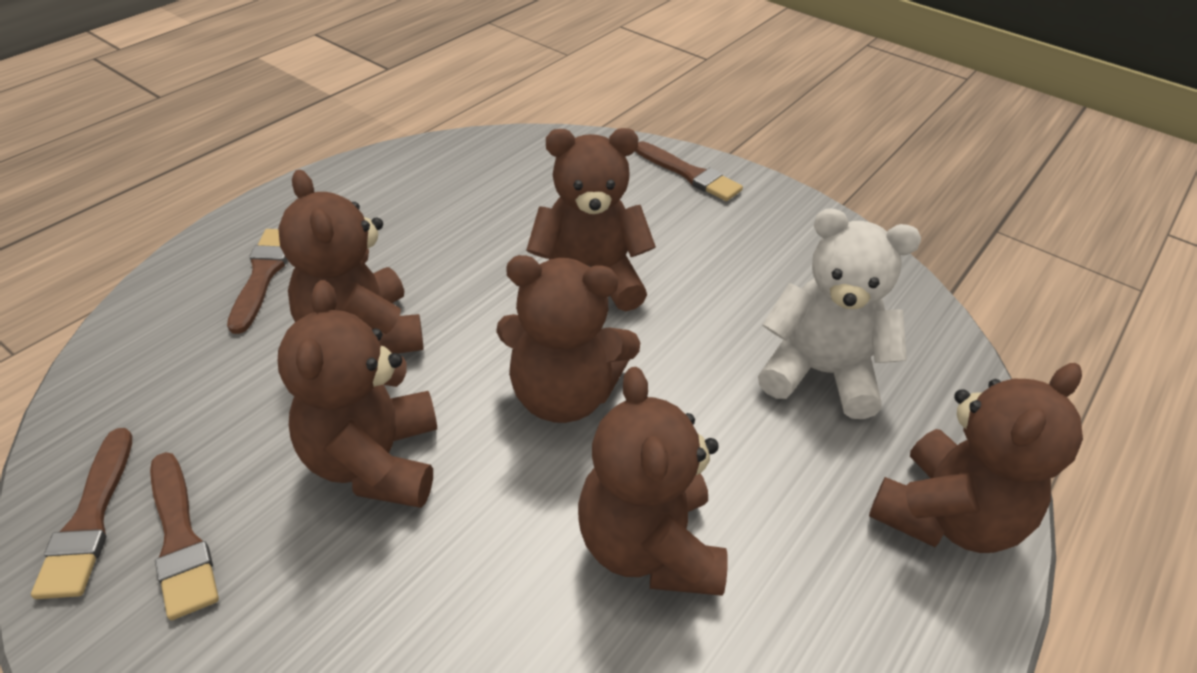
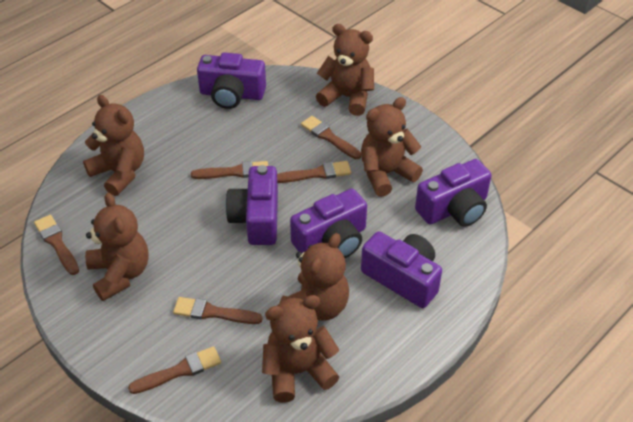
brown brush: 4 -> 6
purple camera: 0 -> 5
white teddy bear: 1 -> 0

